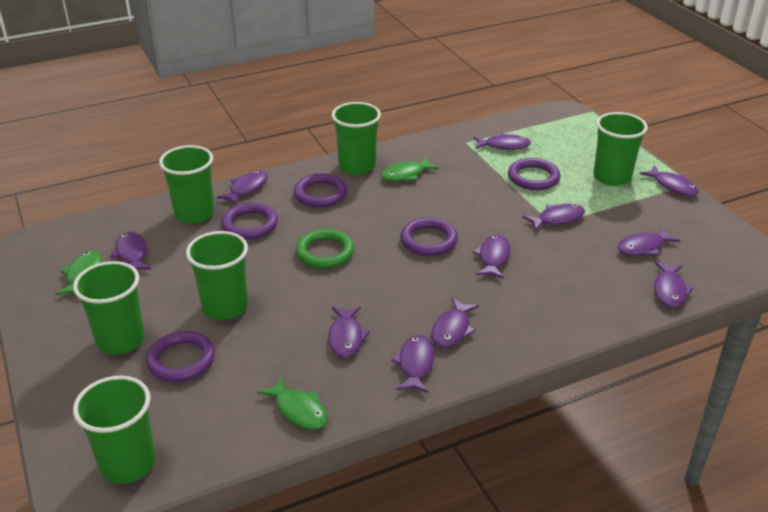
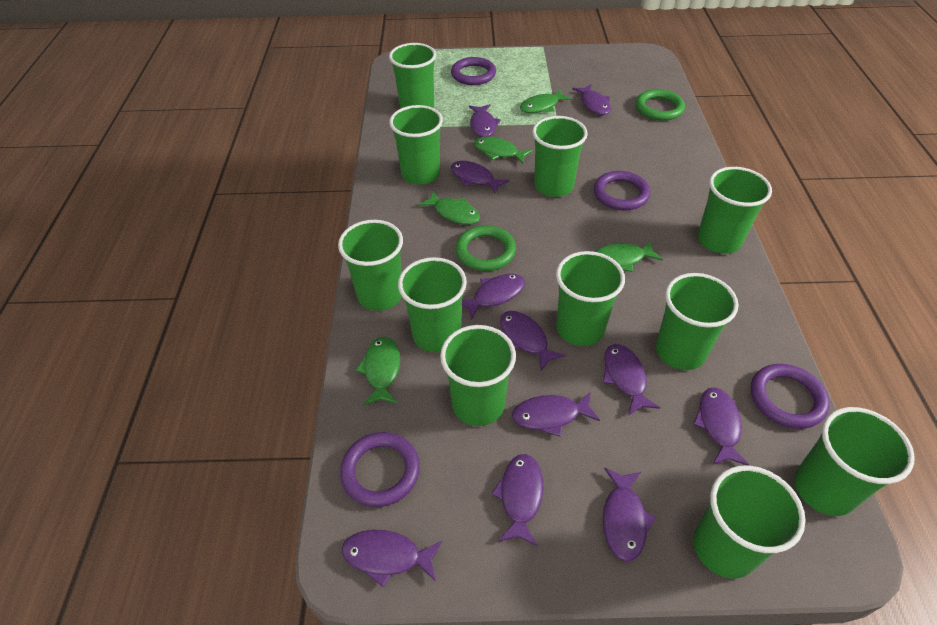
green cup: 6 -> 11
green fish: 3 -> 5
green ring: 1 -> 2
purple ring: 5 -> 4

